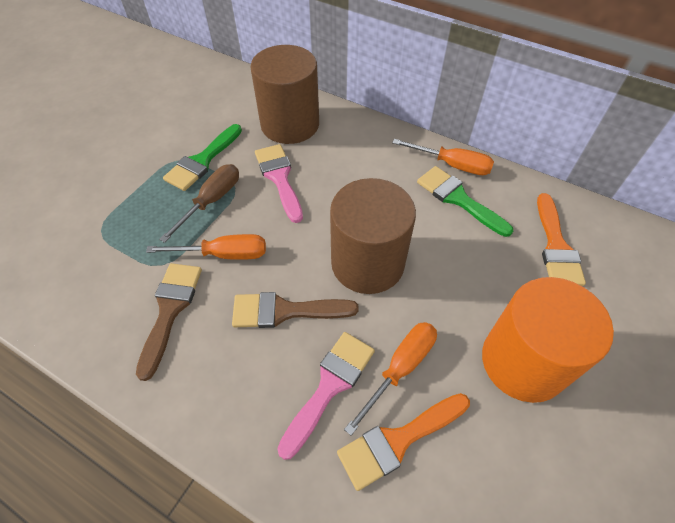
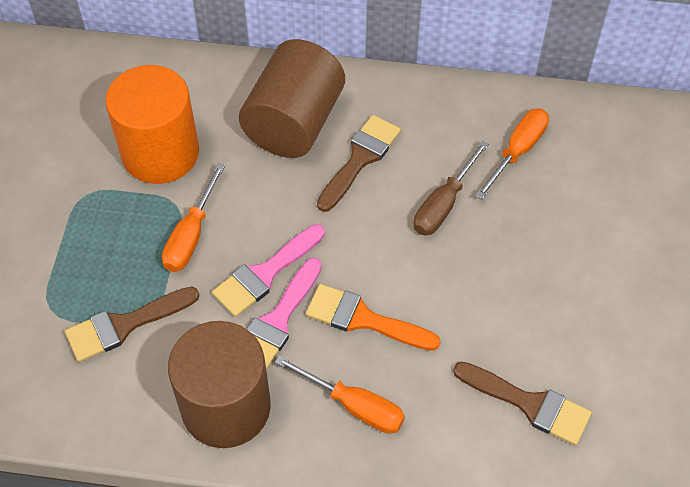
brown brush: 2 -> 3
green brush: 2 -> 0
orange brush: 2 -> 1

